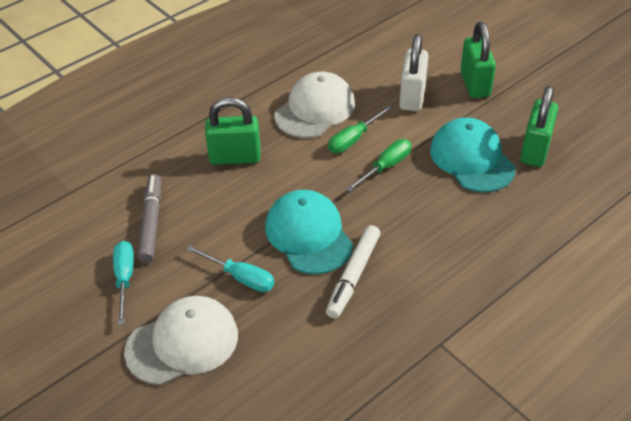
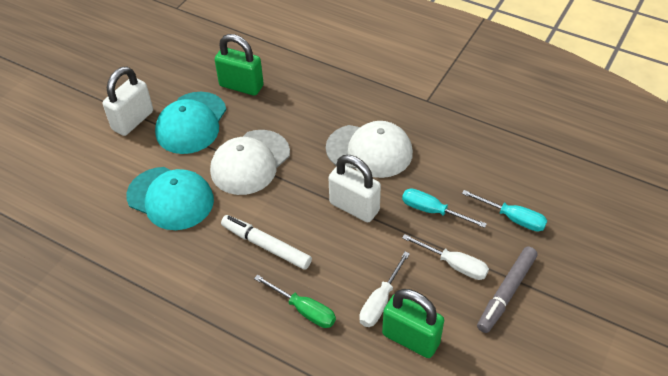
green padlock: 3 -> 2
green screwdriver: 2 -> 1
white padlock: 1 -> 2
white screwdriver: 0 -> 2

